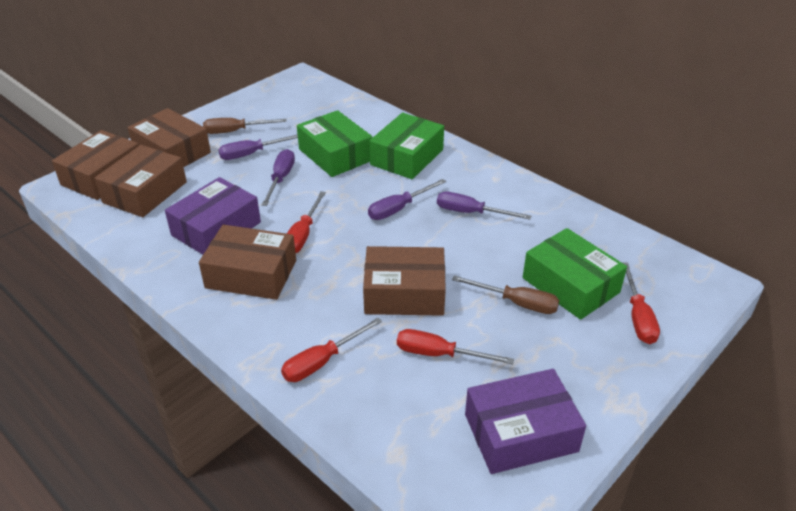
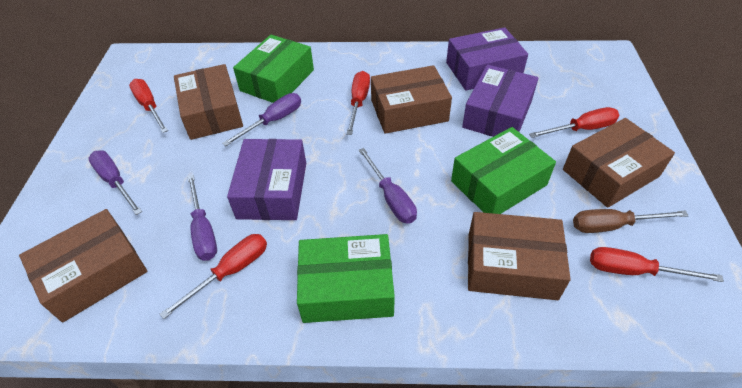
brown screwdriver: 2 -> 1
purple box: 2 -> 3
red screwdriver: 4 -> 5

